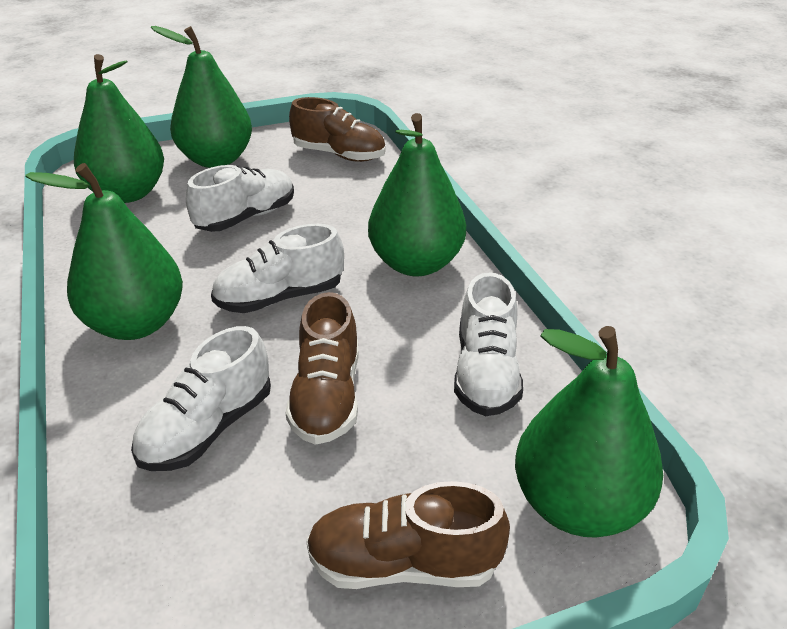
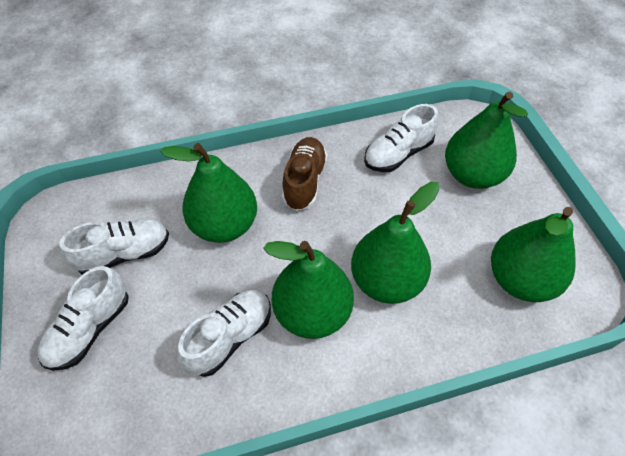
brown shoe: 3 -> 1

